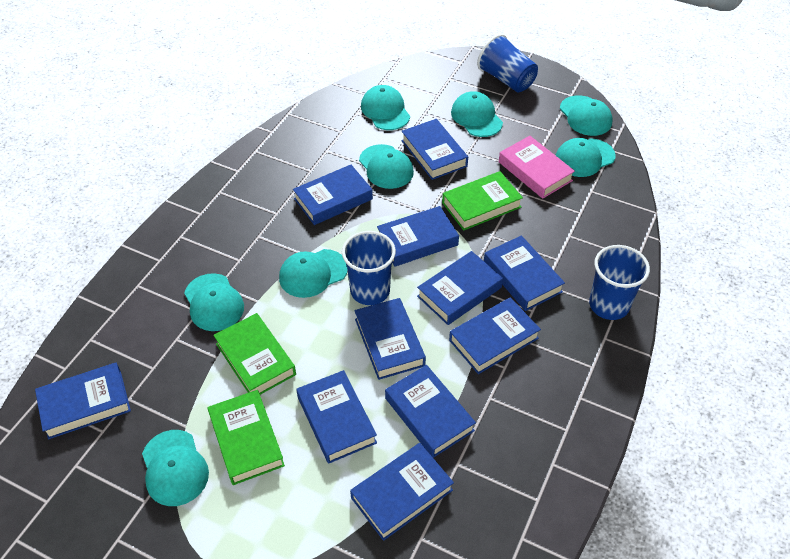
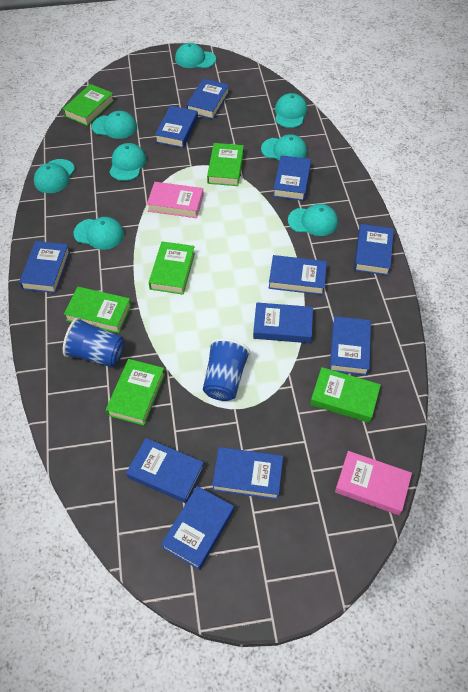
blue cup: 3 -> 2
green book: 3 -> 6
pink book: 1 -> 2

